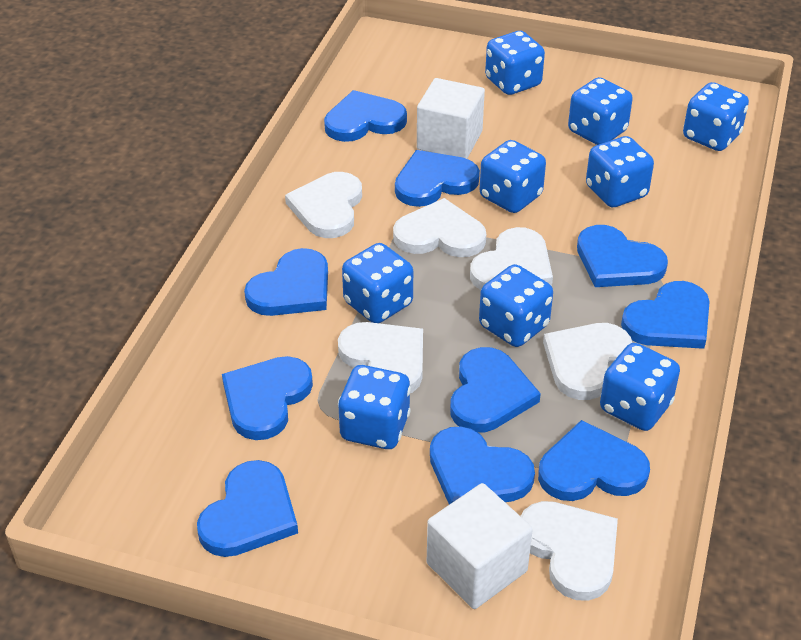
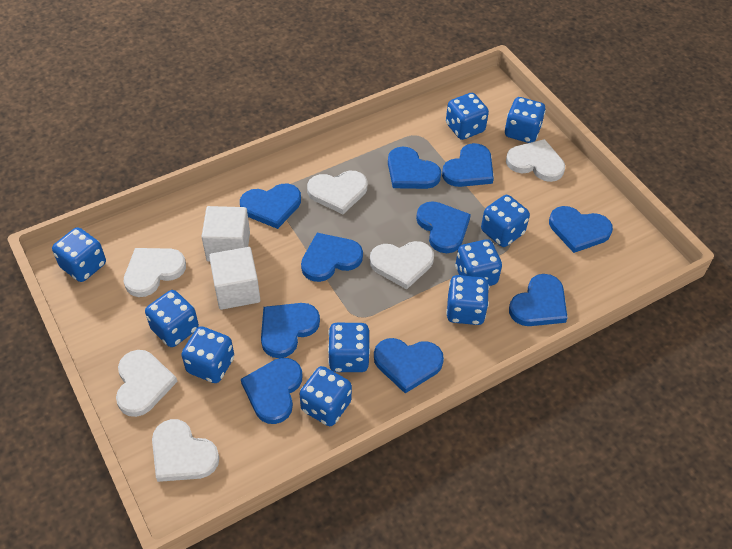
blue dice: 9 -> 10

